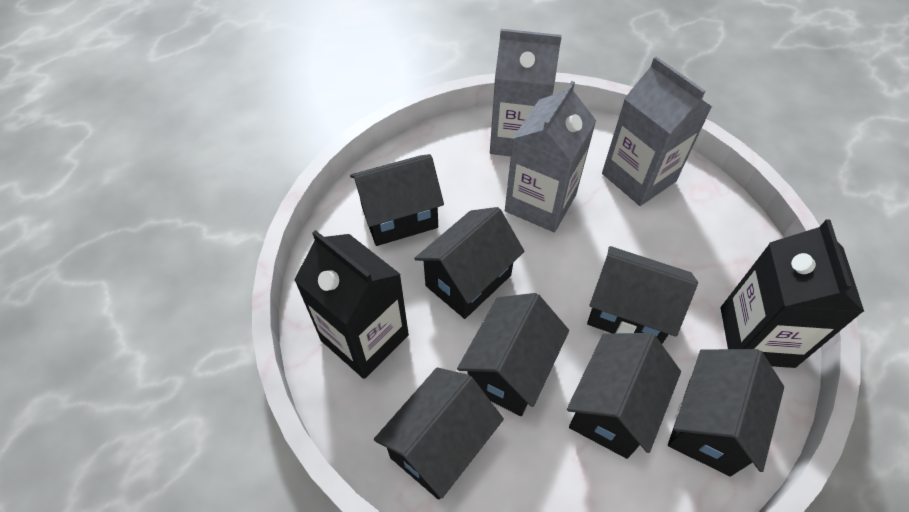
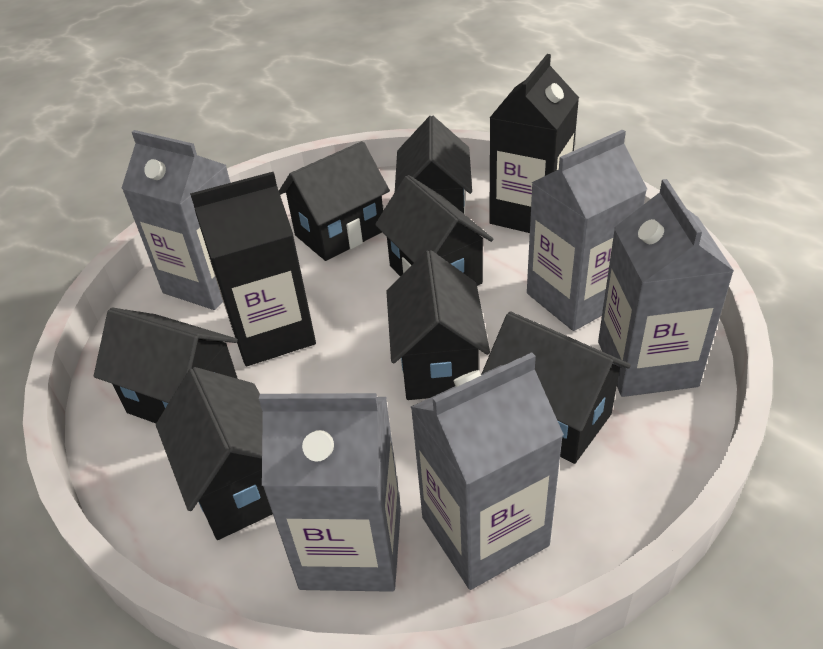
grey carton: 3 -> 5

